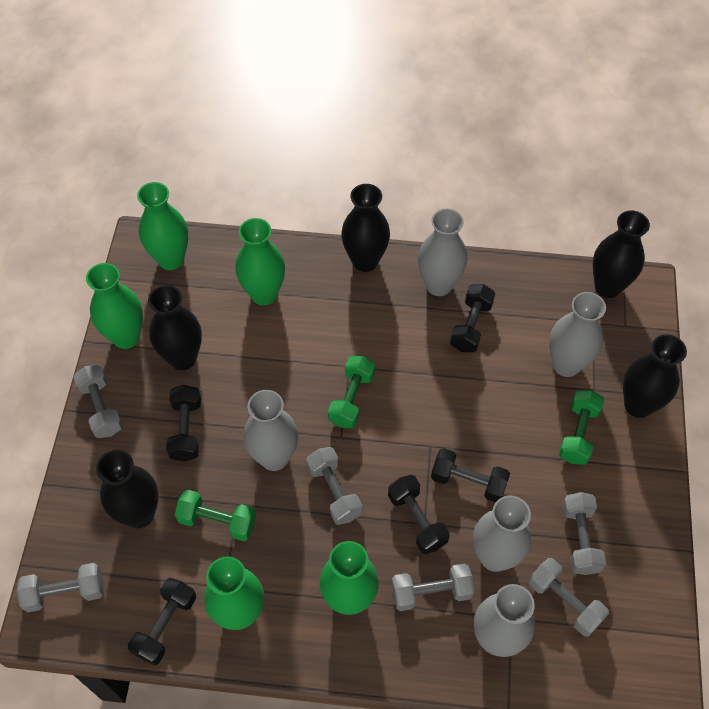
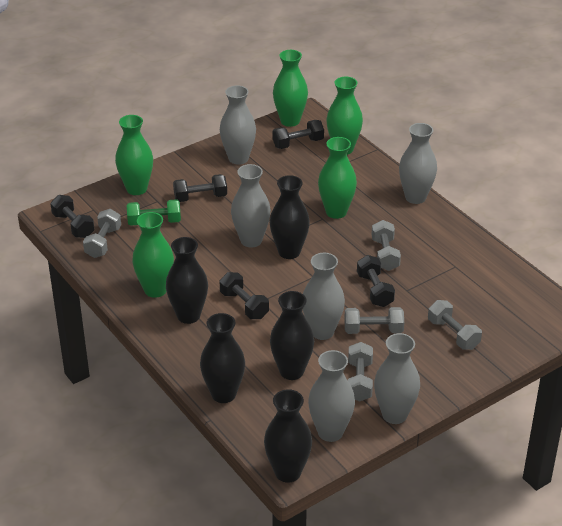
green dumbbell: 3 -> 1
grey dumbbell: 6 -> 5
grey vase: 5 -> 6

